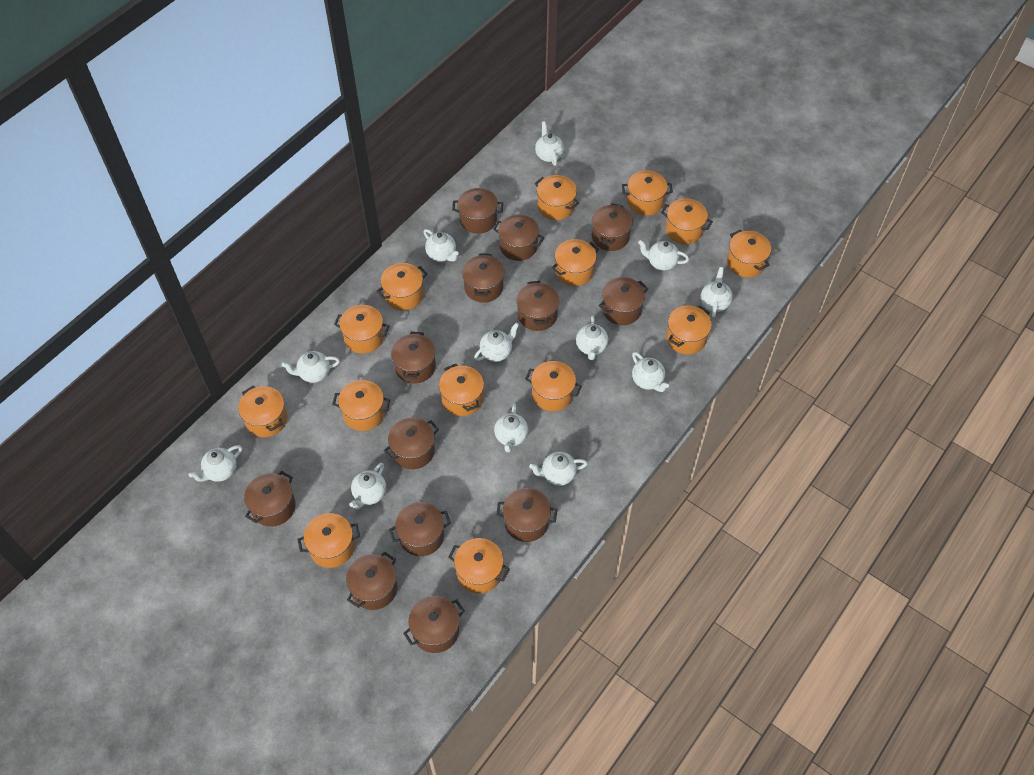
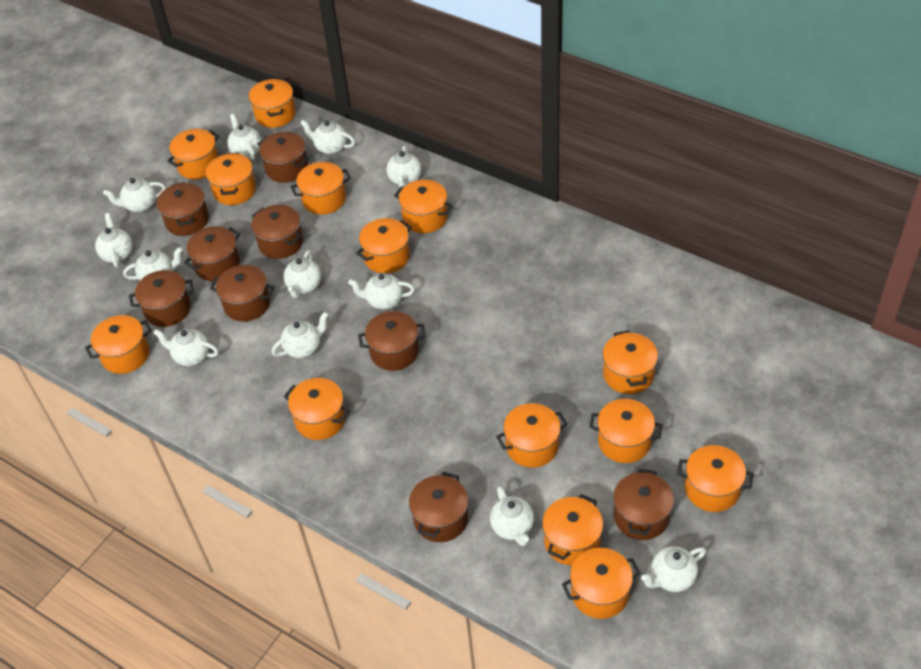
brown pot: 13 -> 9

